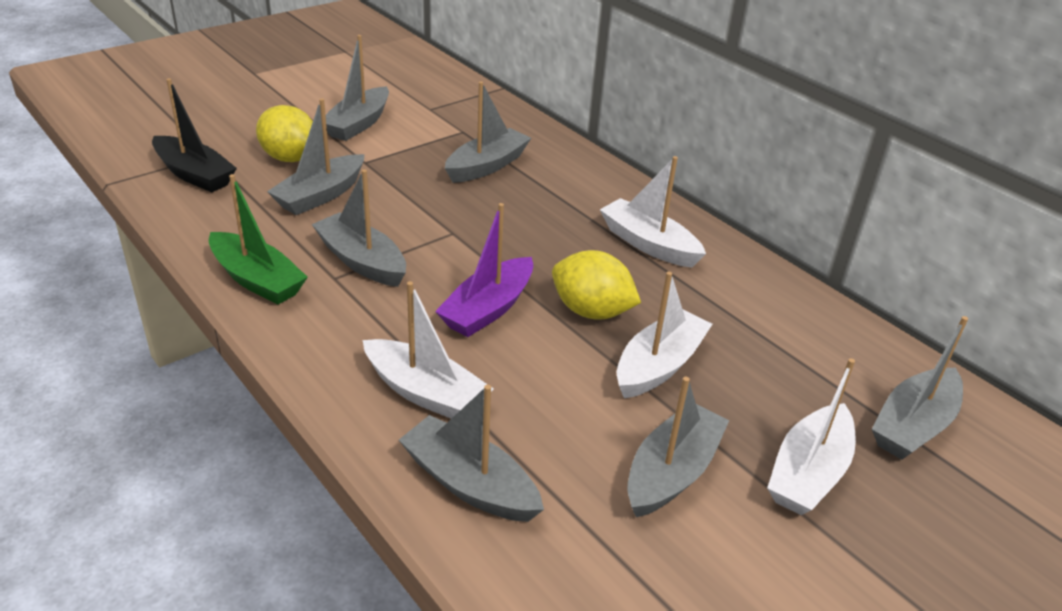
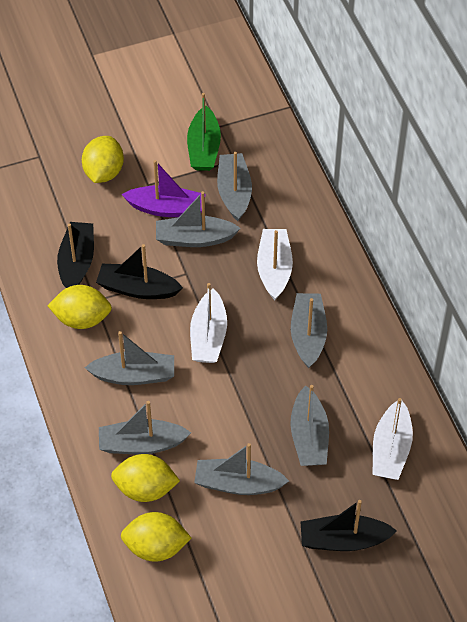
black boat: 1 -> 3
white boat: 4 -> 3
yellow lemon: 2 -> 4

